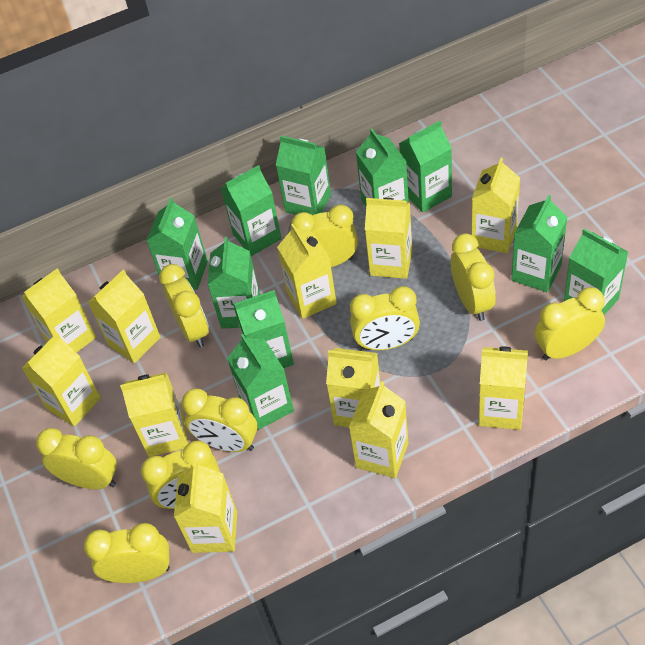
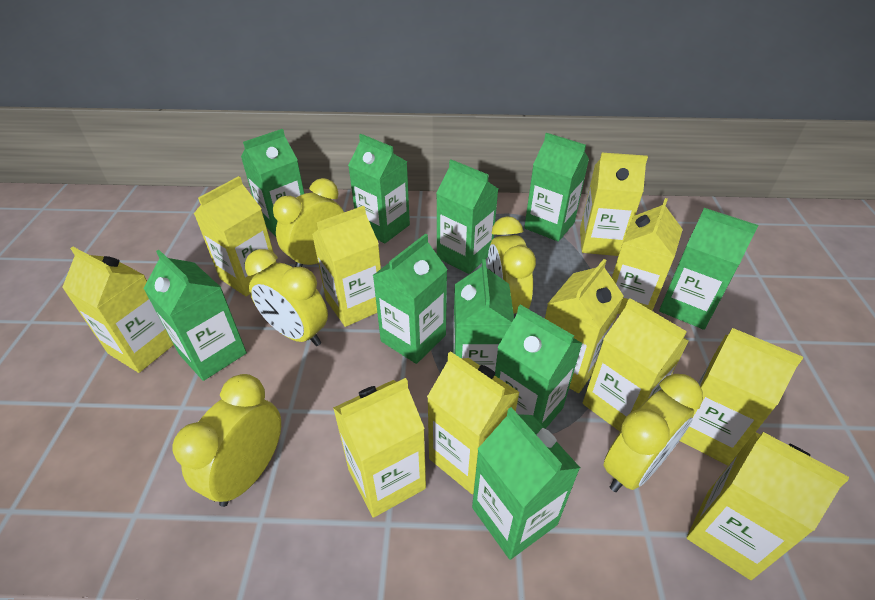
yellow clock: 9 -> 5

